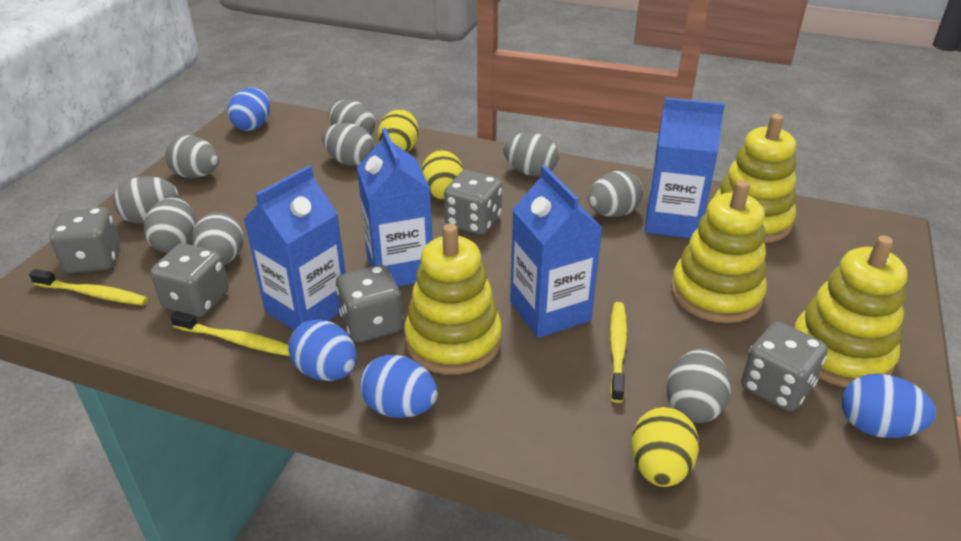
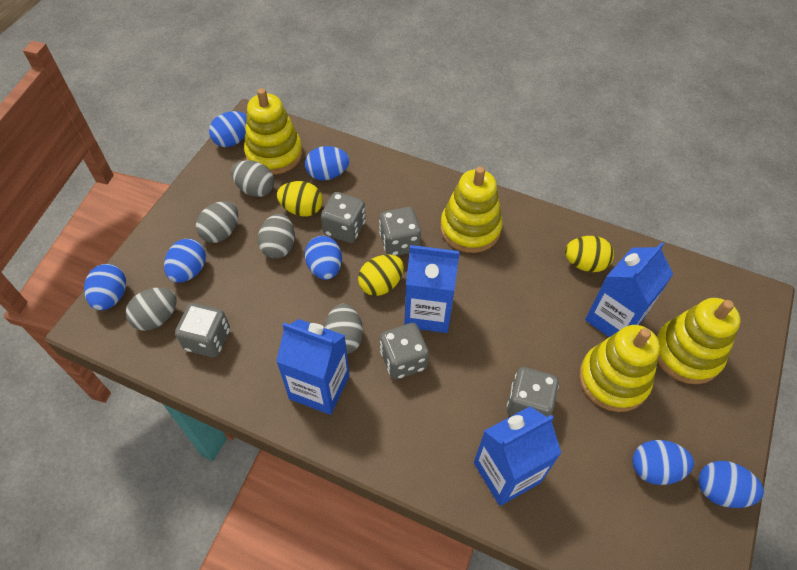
blue egg: 4 -> 7
grey egg: 9 -> 5
yellow toothbrush: 3 -> 0

